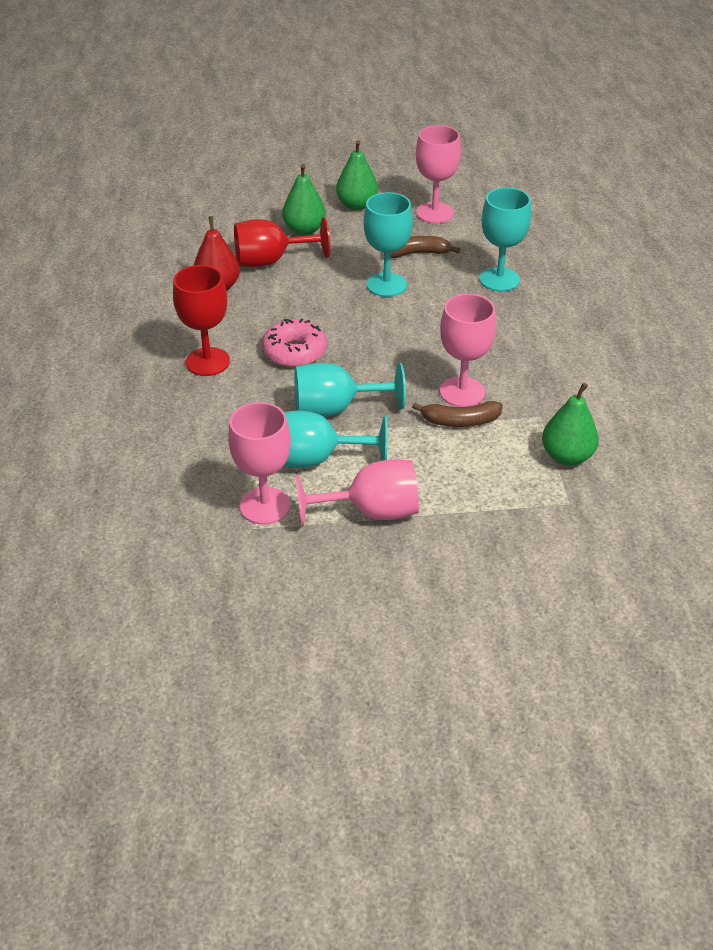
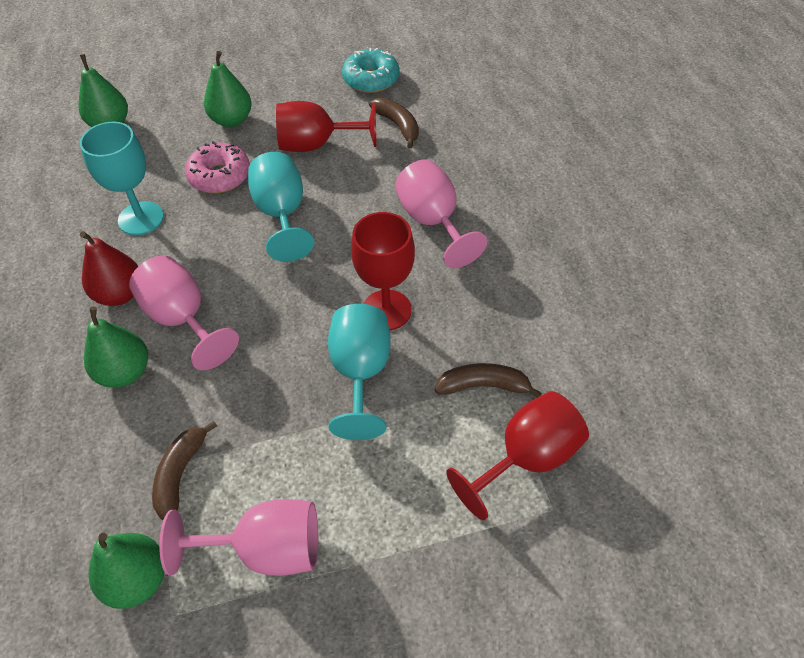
brown banana: 2 -> 3
green pear: 3 -> 4
pink goblet: 4 -> 3
red goblet: 2 -> 3
turquoise donut: 0 -> 1
turquoise goblet: 4 -> 3

